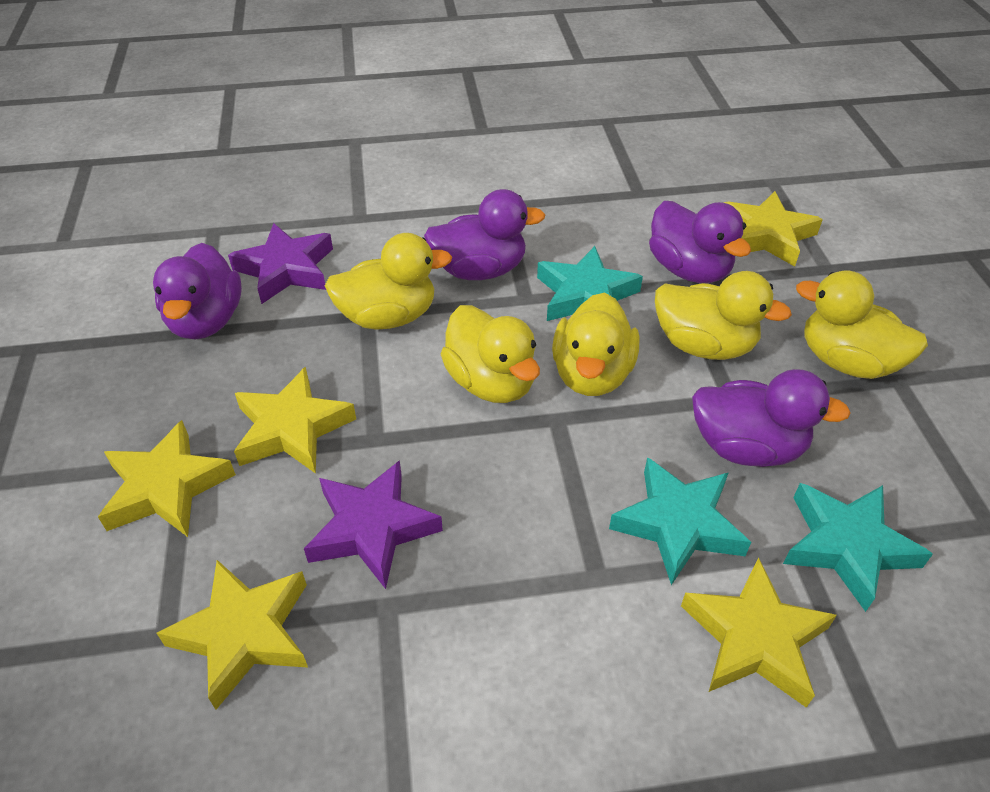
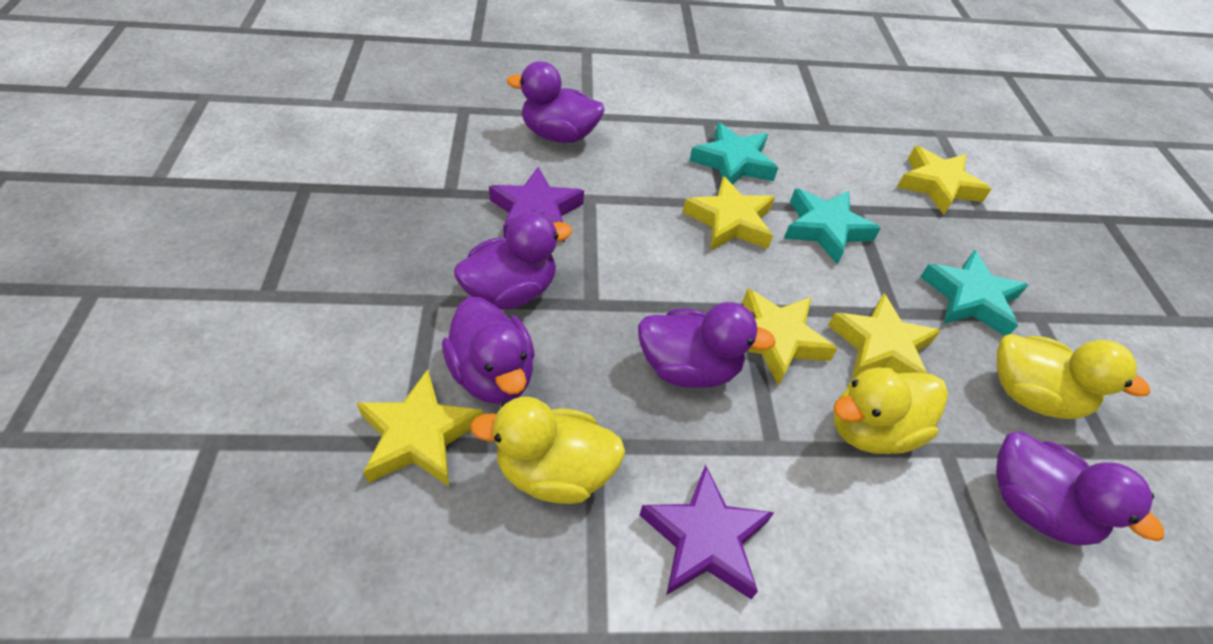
purple duck: 4 -> 5
yellow duck: 5 -> 3

